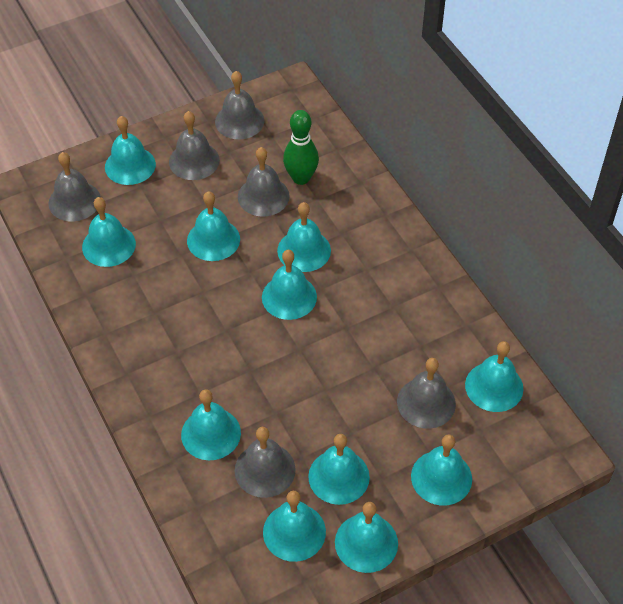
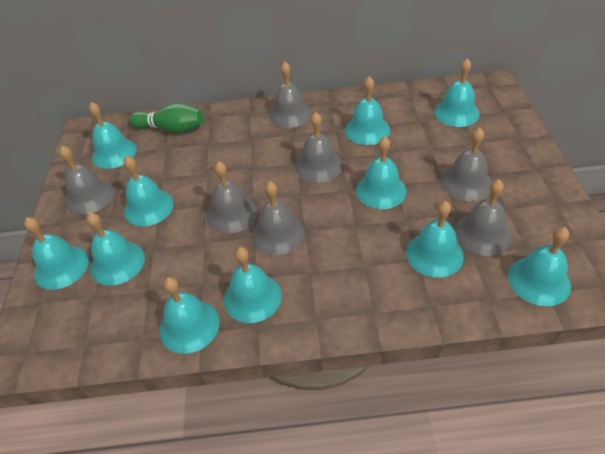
grey bell: 6 -> 7

